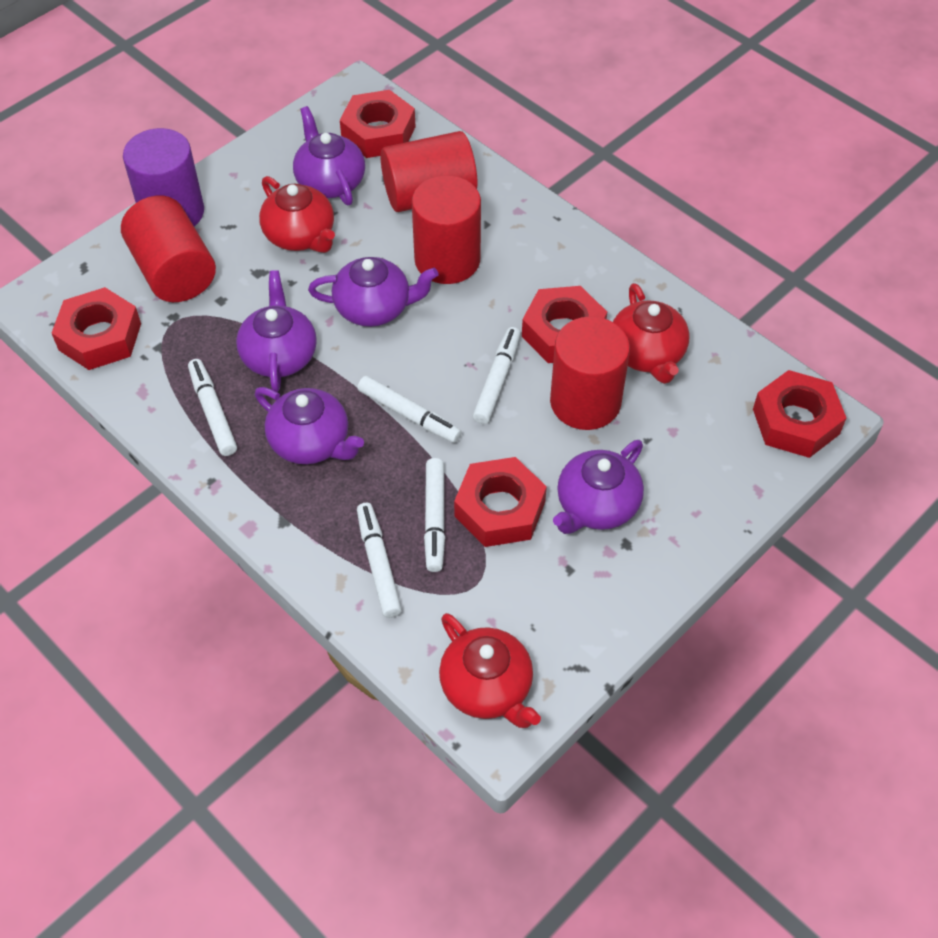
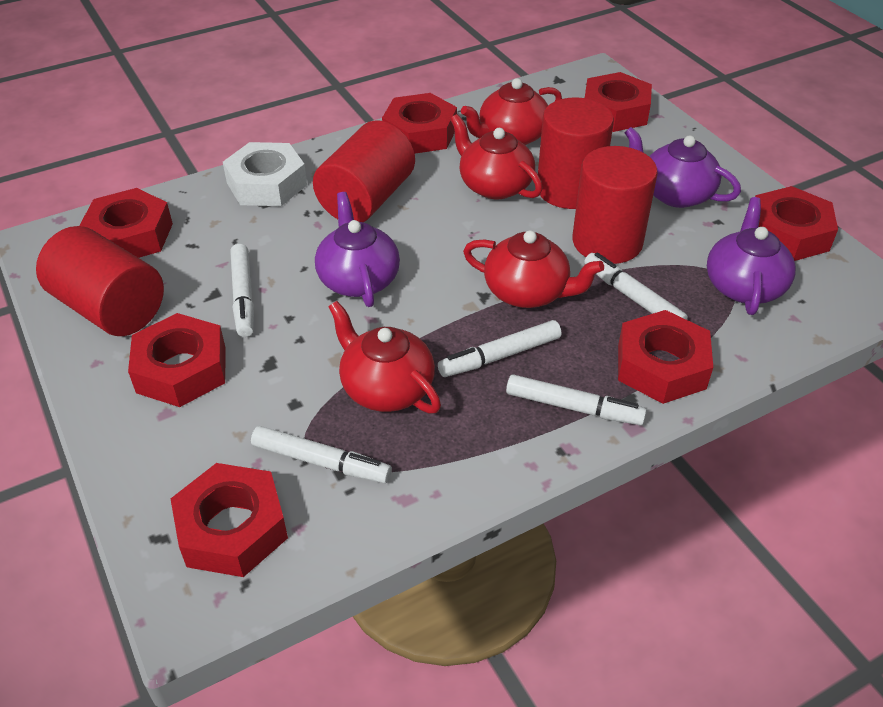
purple cylinder: 1 -> 0
purple teapot: 5 -> 3
red nut: 5 -> 7
red teapot: 3 -> 4
white nut: 0 -> 1

